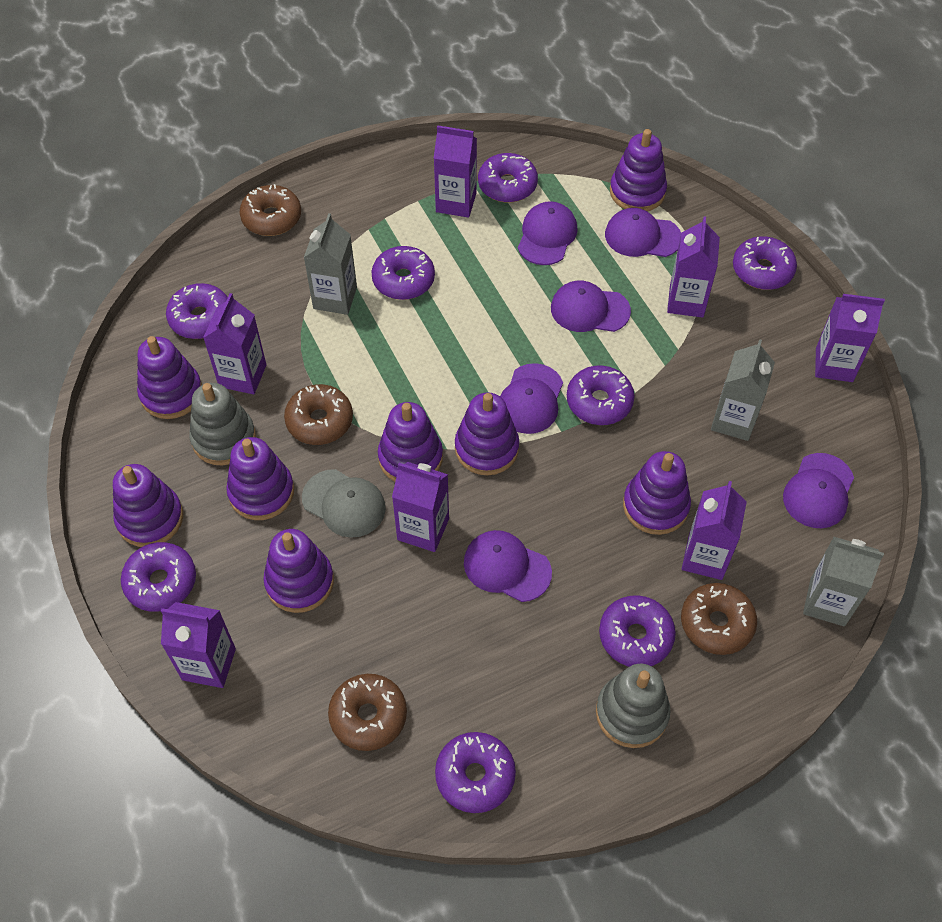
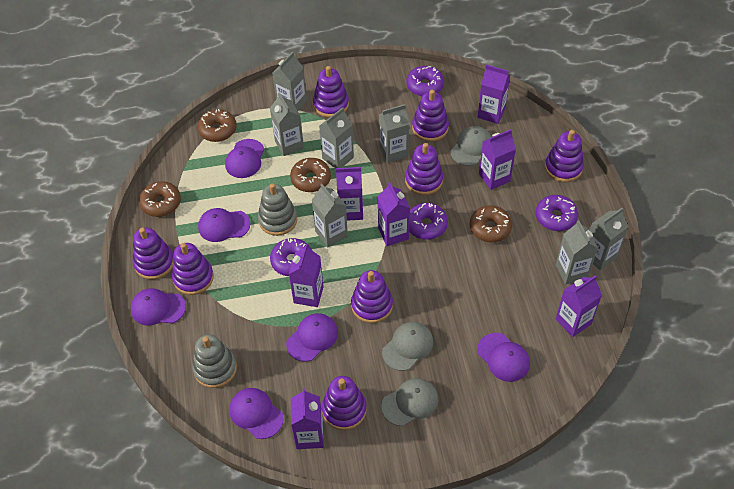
grey cap: 1 -> 3
grey carton: 3 -> 7
purple donut: 8 -> 4

